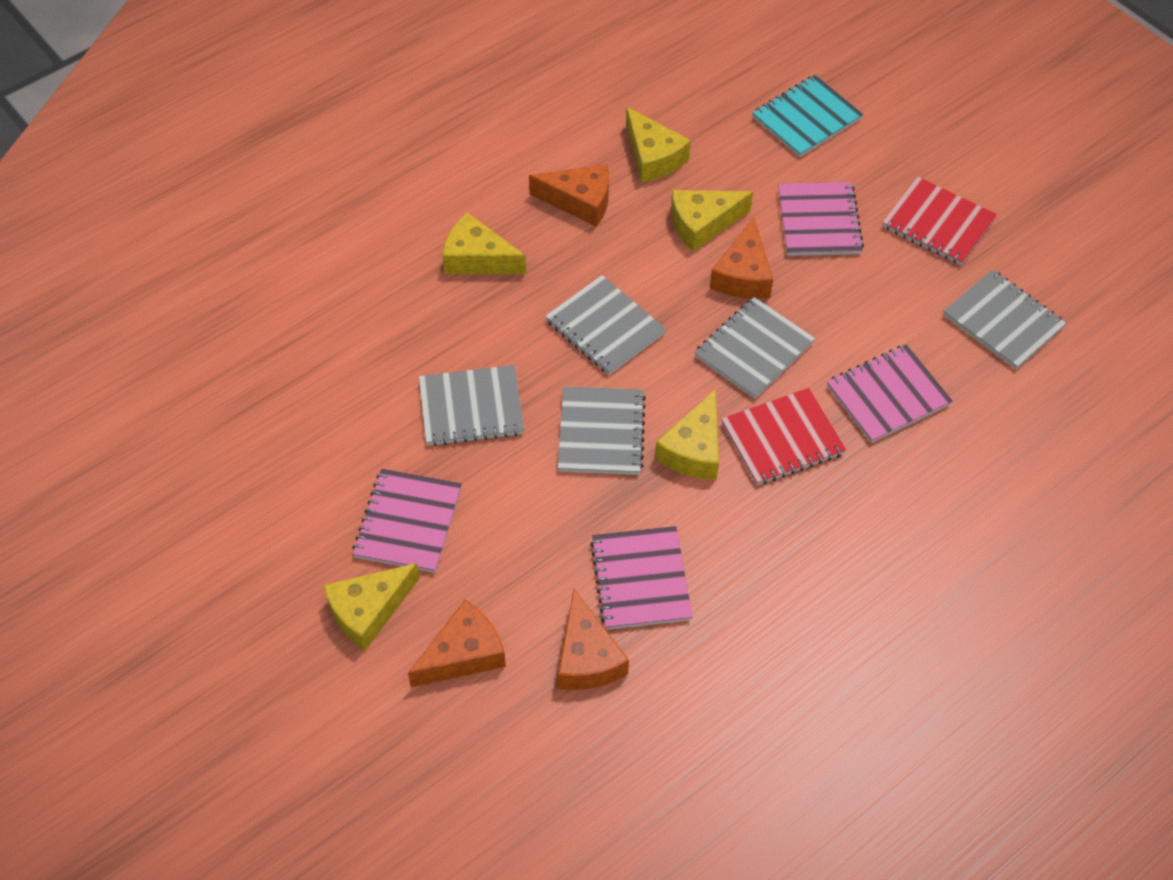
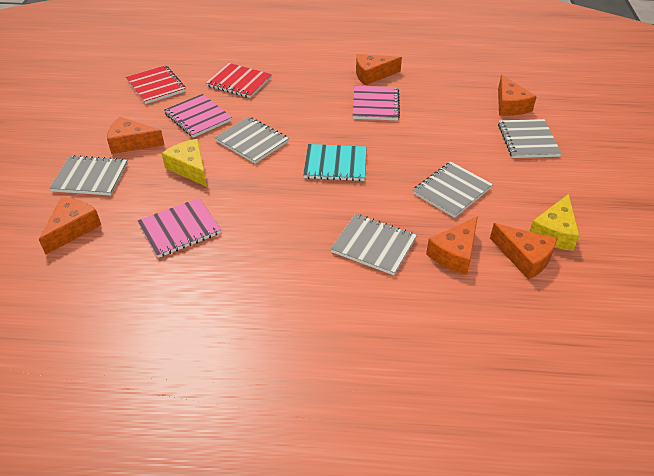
orange cheese: 4 -> 6
pink notebook: 4 -> 3
yellow cheese: 5 -> 2

